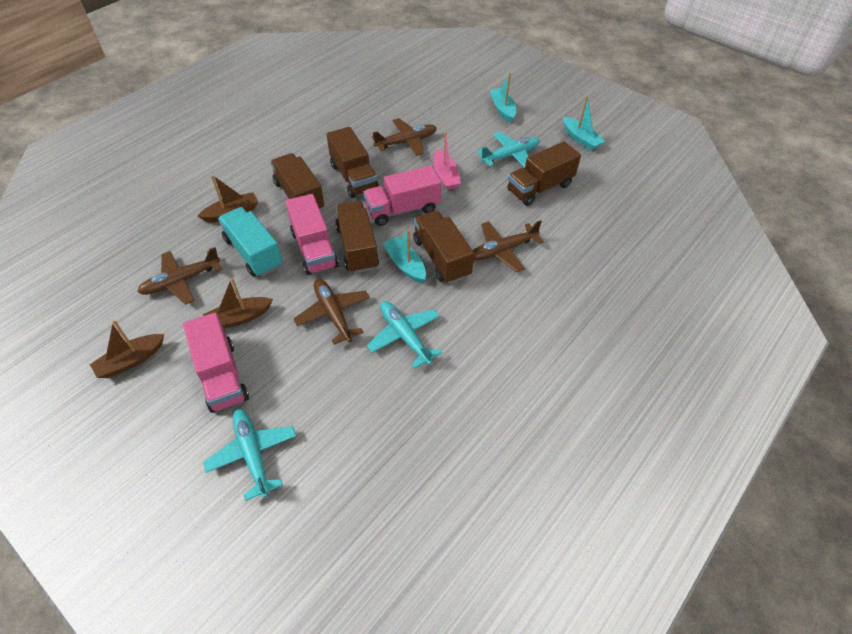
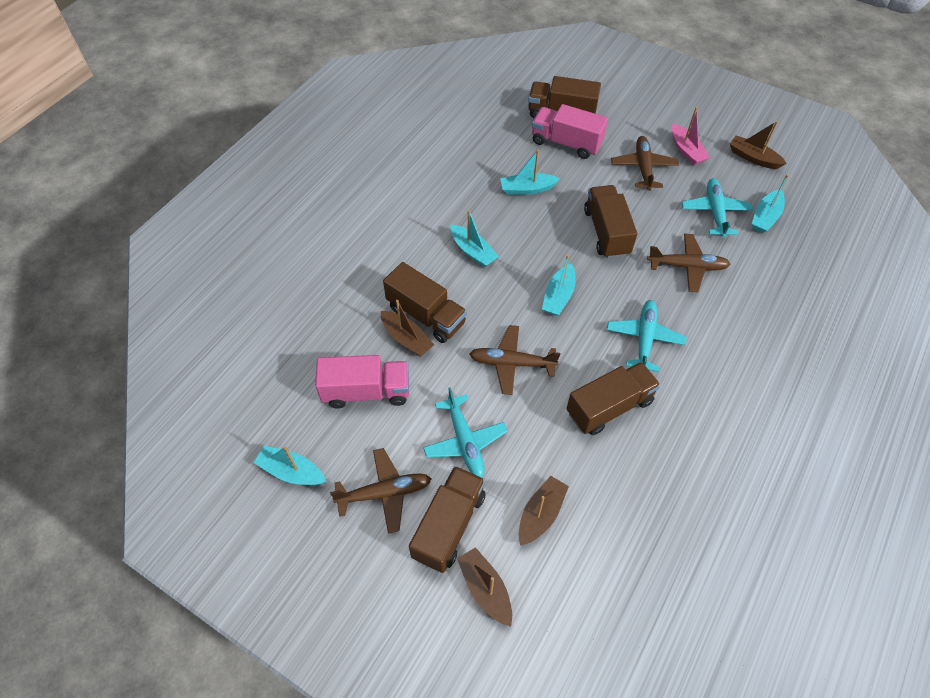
brown boat: 3 -> 4
pink truck: 3 -> 2
turquoise boat: 3 -> 5
turquoise truck: 1 -> 0

